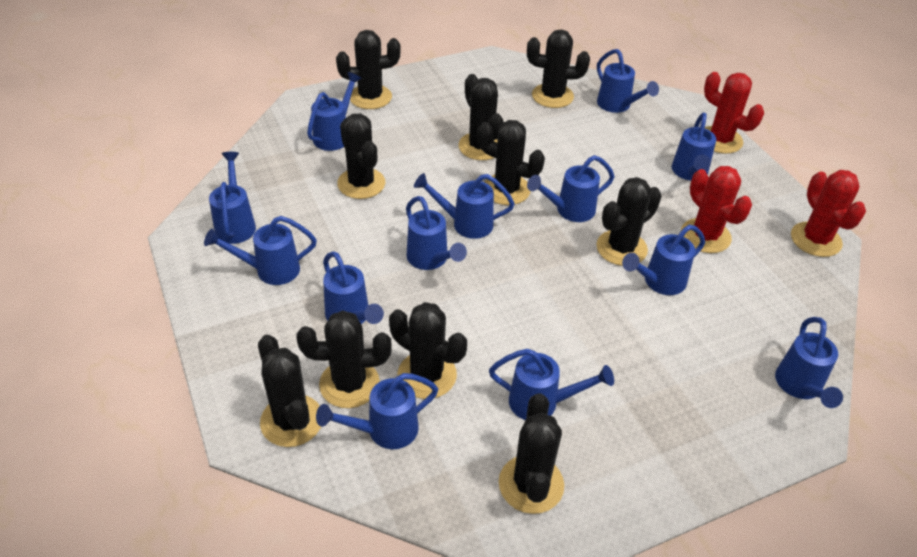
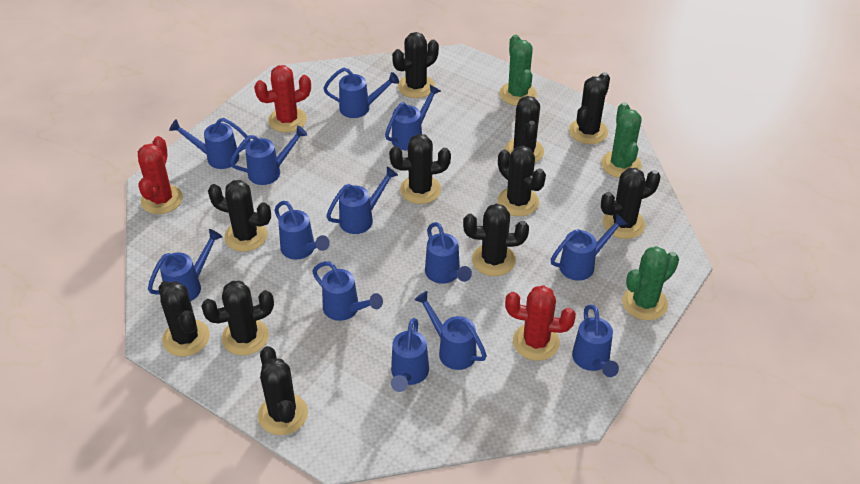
black cactus: 10 -> 11
green cactus: 0 -> 3

